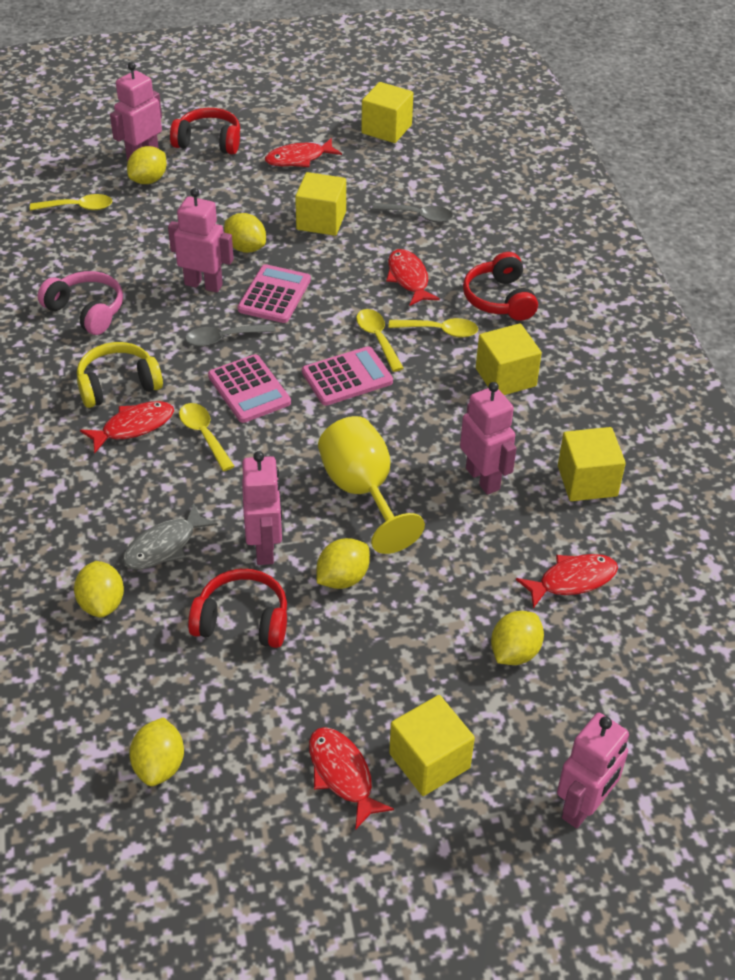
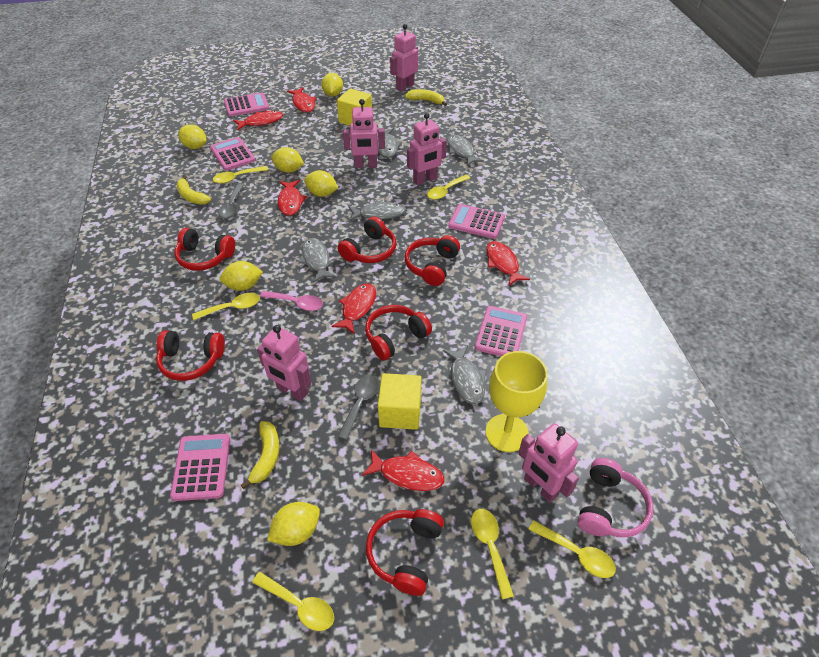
grey fish: 1 -> 5
pink calculator: 3 -> 5
pink spoon: 0 -> 1
red fish: 5 -> 6
red headphones: 3 -> 6
yellow banana: 0 -> 3
yellow cube: 5 -> 2
yellow headphones: 1 -> 0
yellow spoon: 4 -> 6

